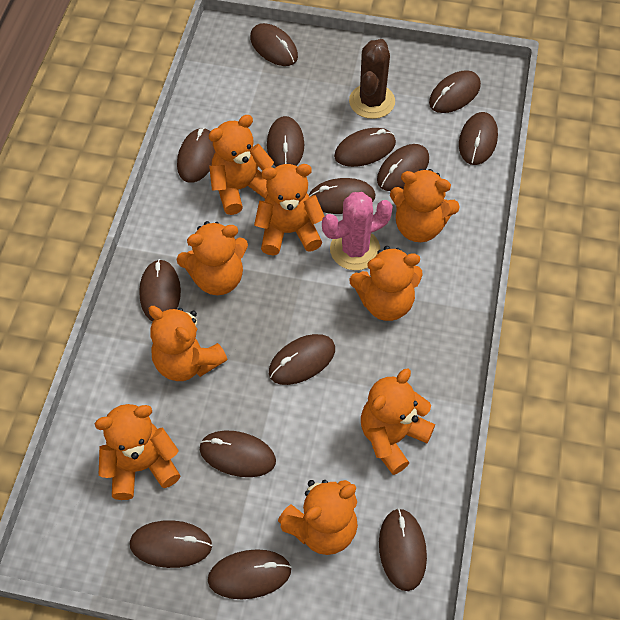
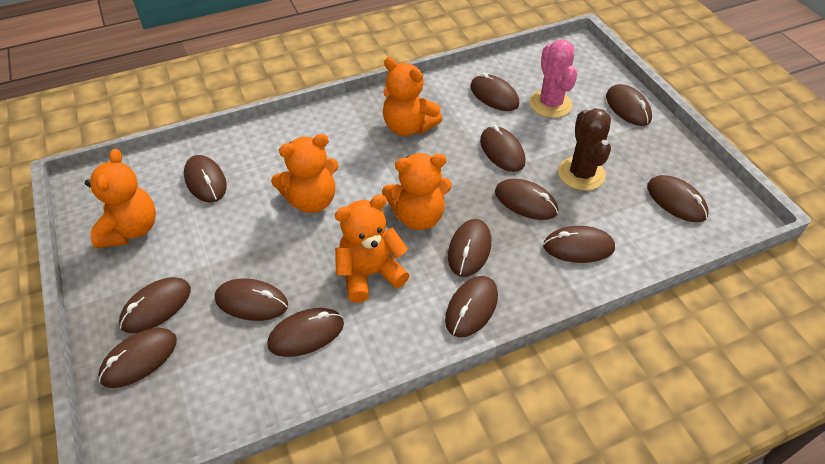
brown mouse: 14 -> 13
orange teddy bear: 9 -> 5

